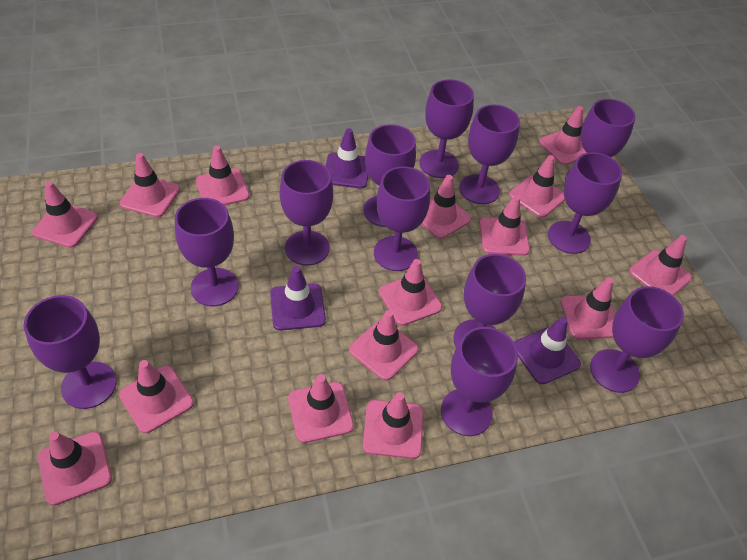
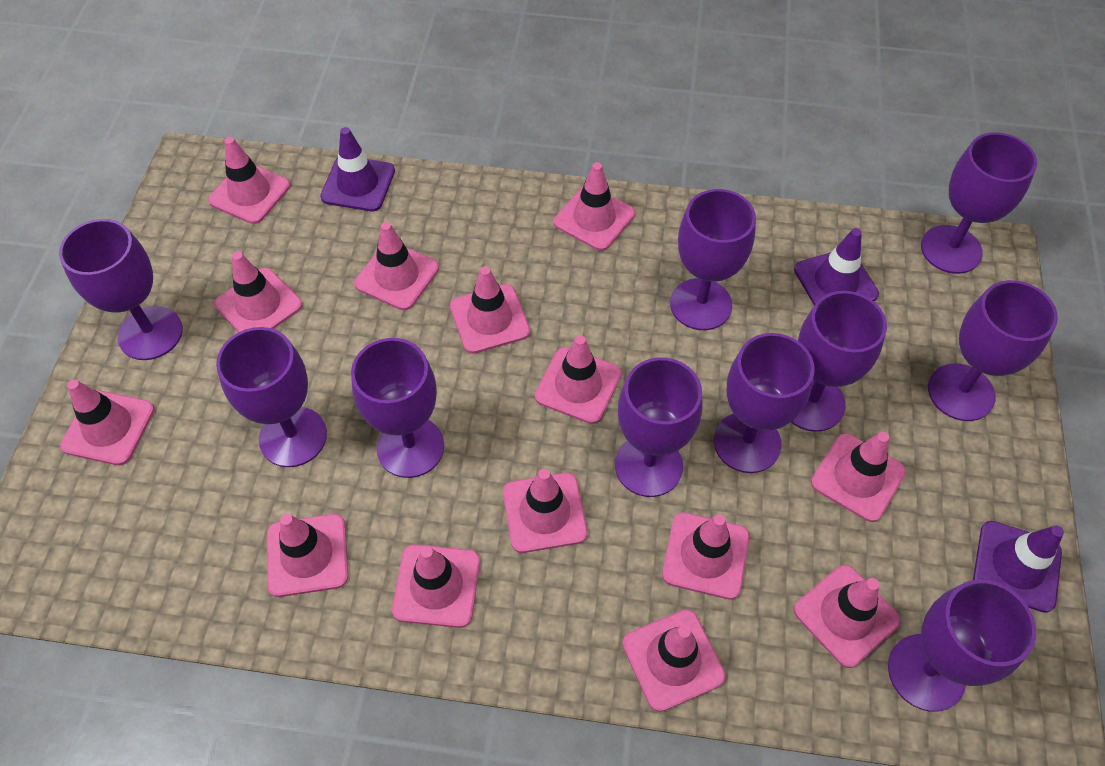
pink traffic cone: 15 -> 14
purple goblet: 12 -> 10

